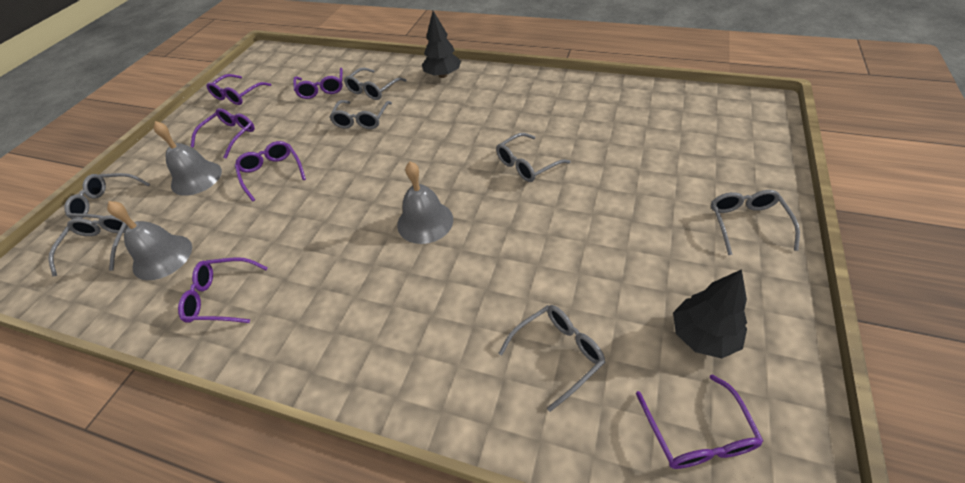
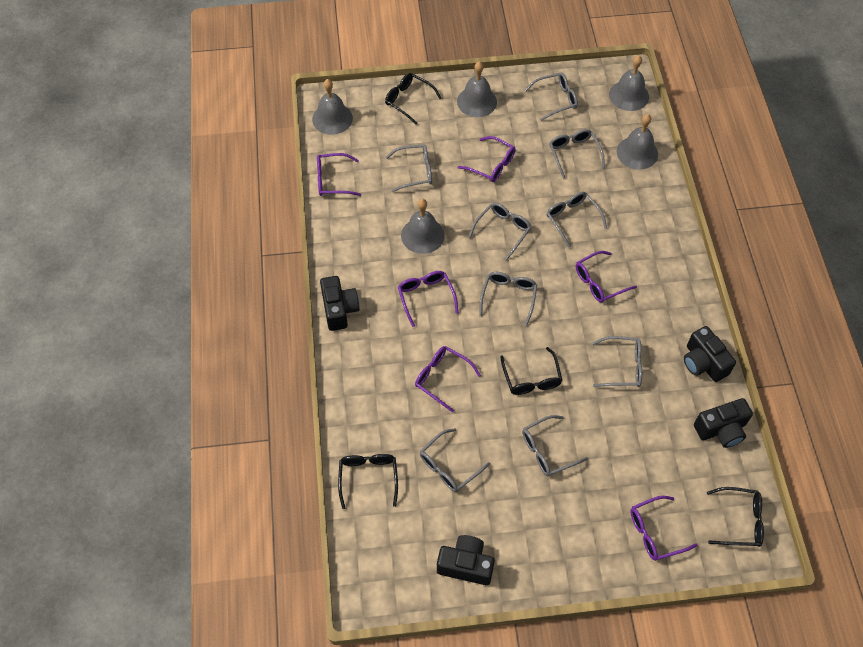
black camera: 0 -> 4
black glasses: 0 -> 4
black tree: 2 -> 0
grey bell: 3 -> 5
grey glasses: 7 -> 9

